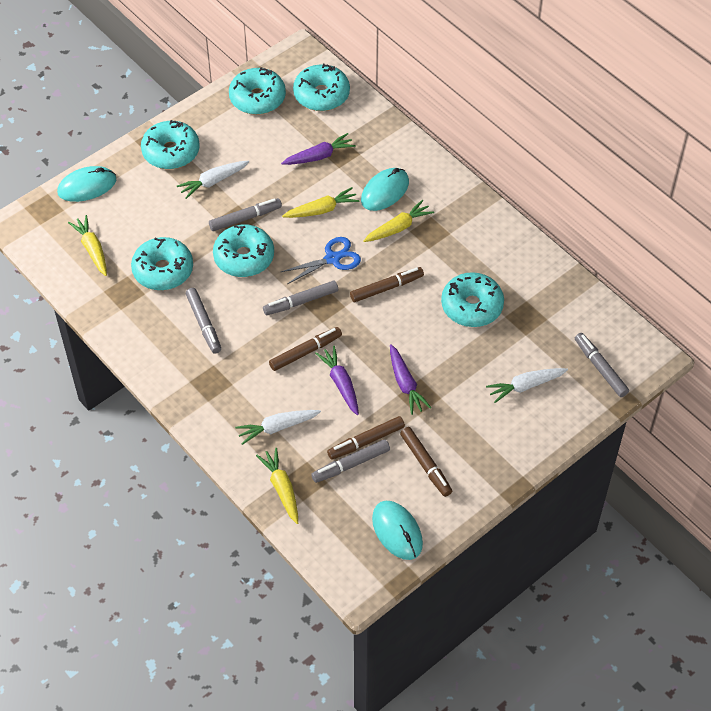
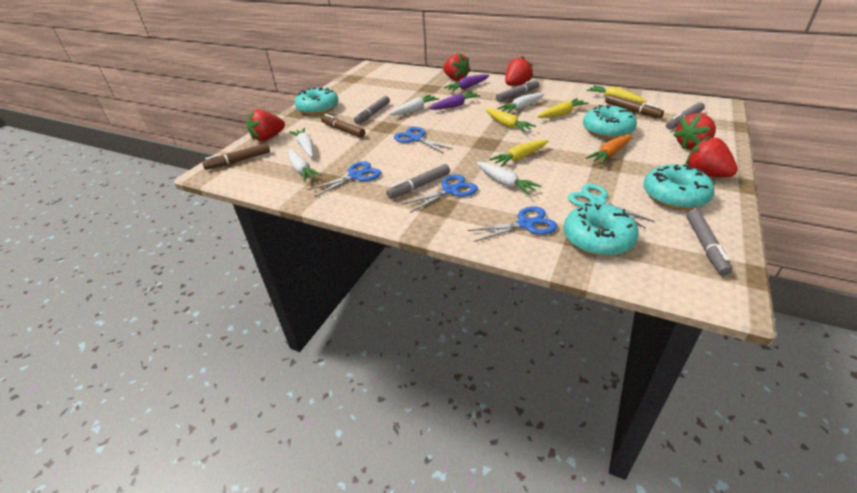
blue scissors: 1 -> 4
brown marker: 4 -> 3
orange carrot: 0 -> 1
purple carrot: 3 -> 2
red strawberry: 0 -> 5
turquoise donut: 6 -> 4
turquoise mouse: 3 -> 0
turquoise scissors: 0 -> 1
white carrot: 3 -> 5

